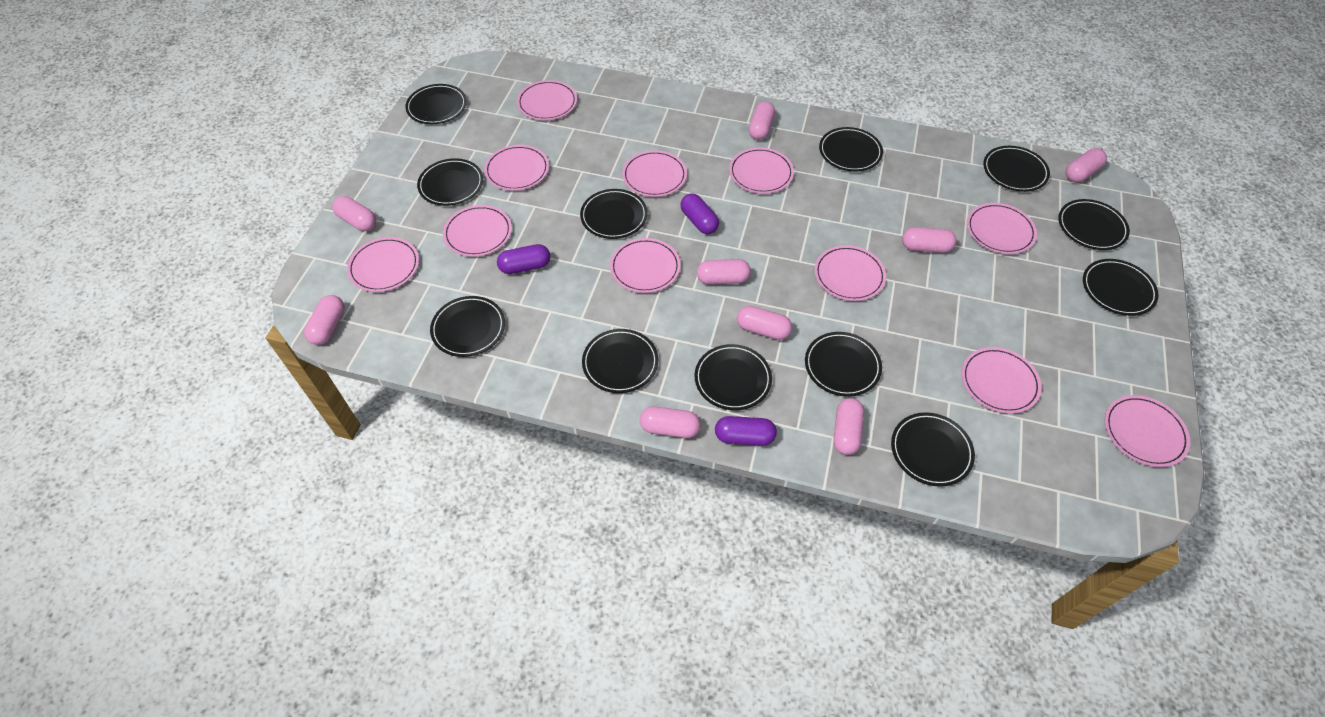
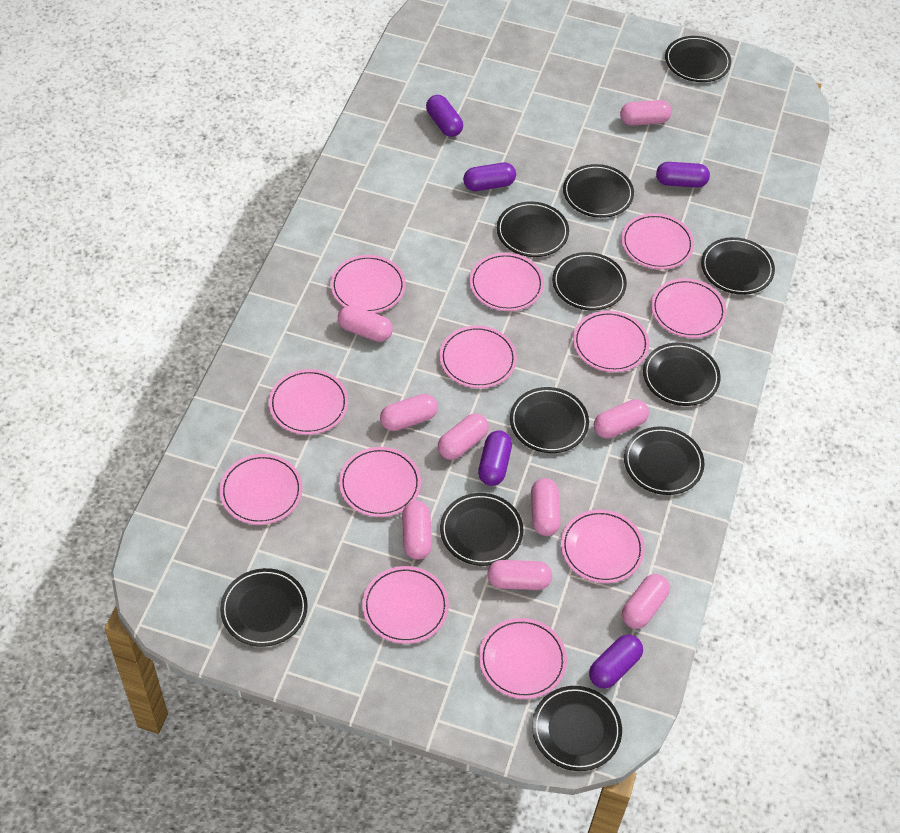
black plate: 12 -> 11
pink plate: 11 -> 12
purple capsule: 3 -> 5

